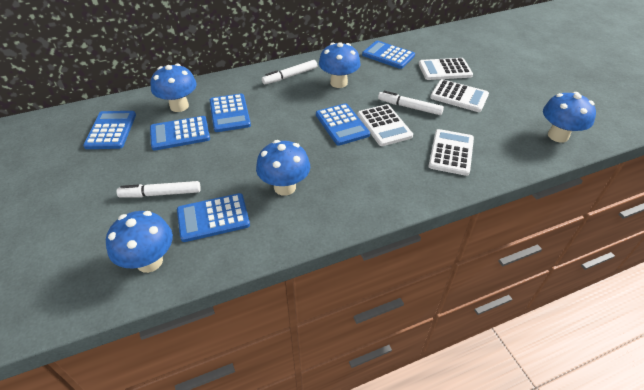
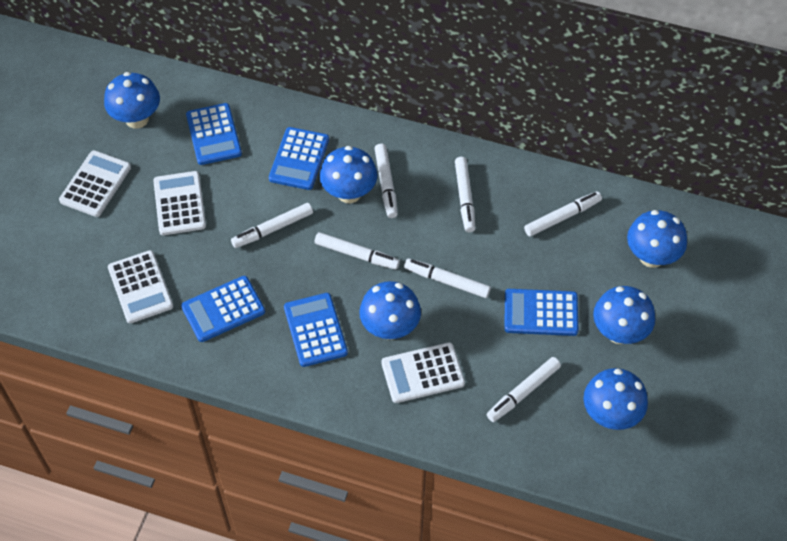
blue calculator: 6 -> 5
blue mushroom: 5 -> 6
white marker: 3 -> 7

